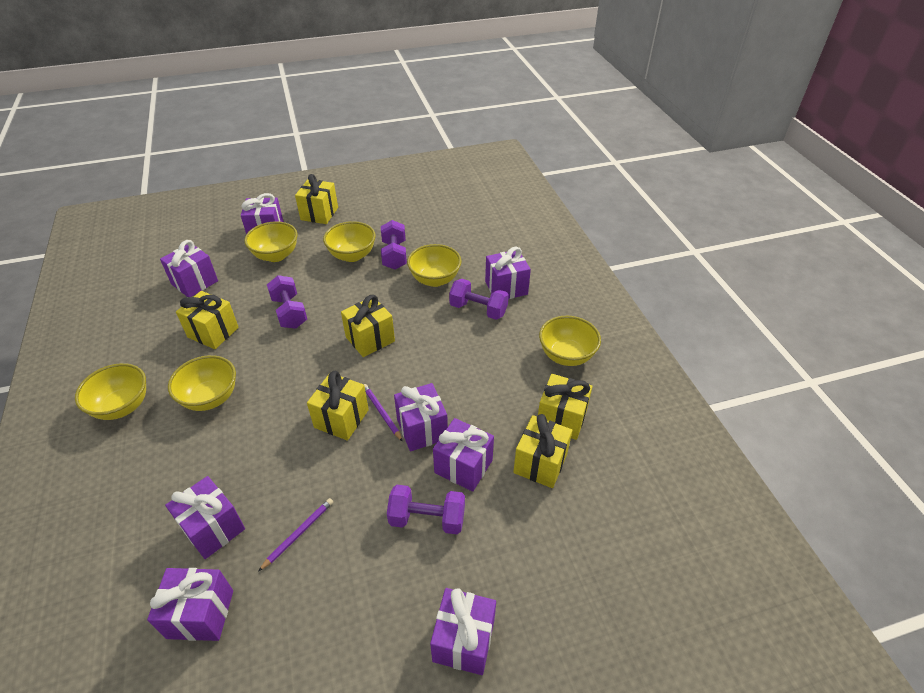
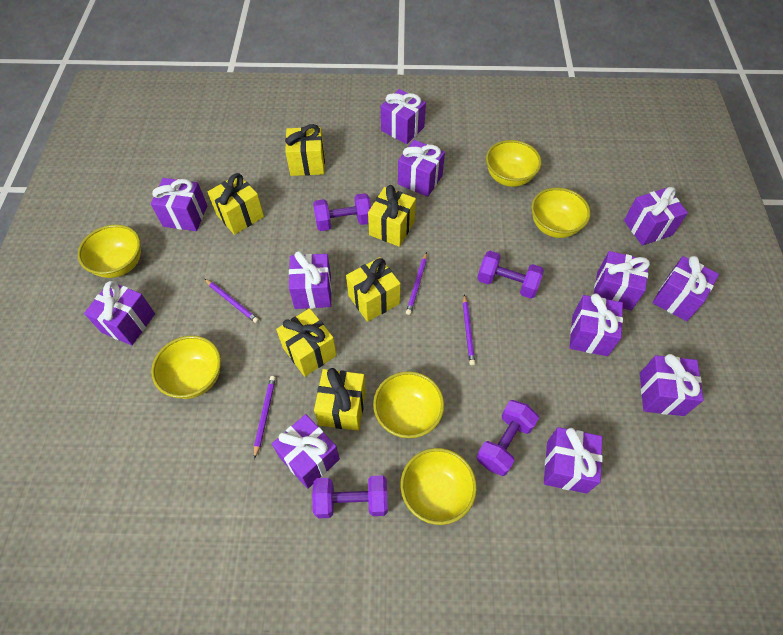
purple gift: 8 -> 12
purple pencil: 2 -> 4

